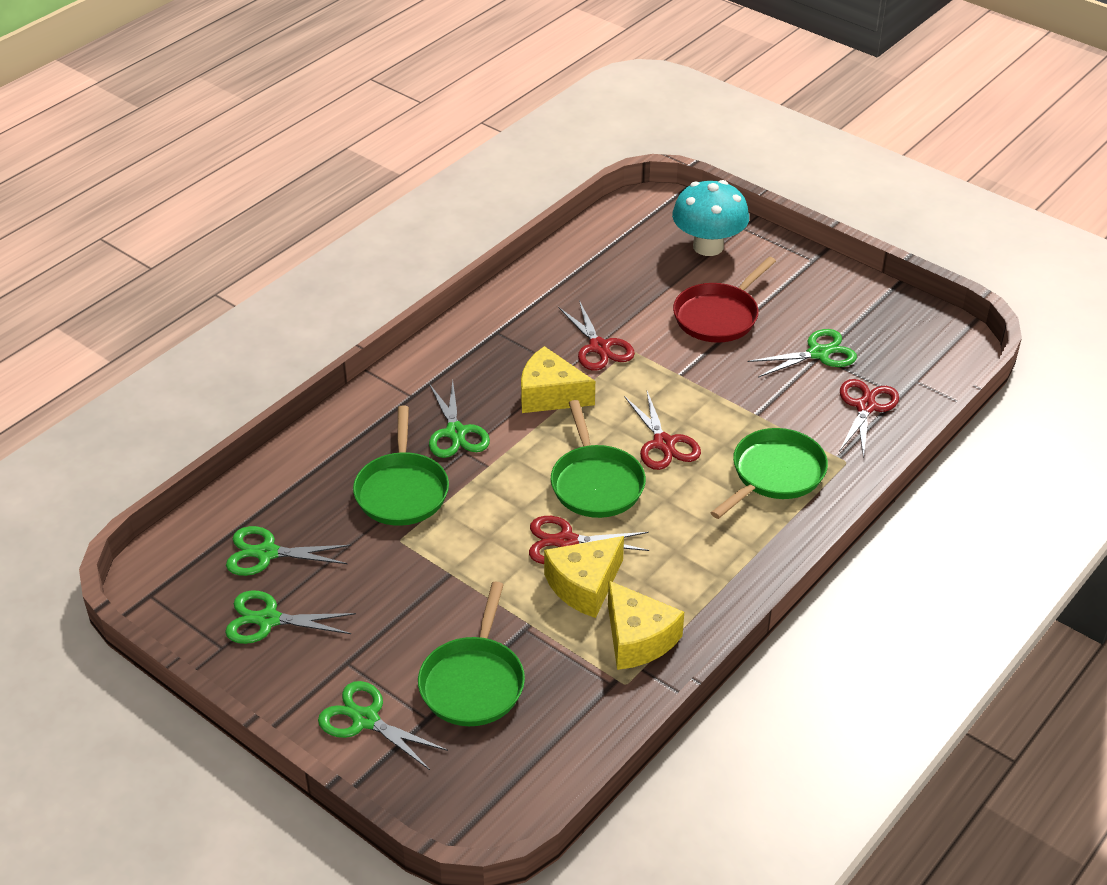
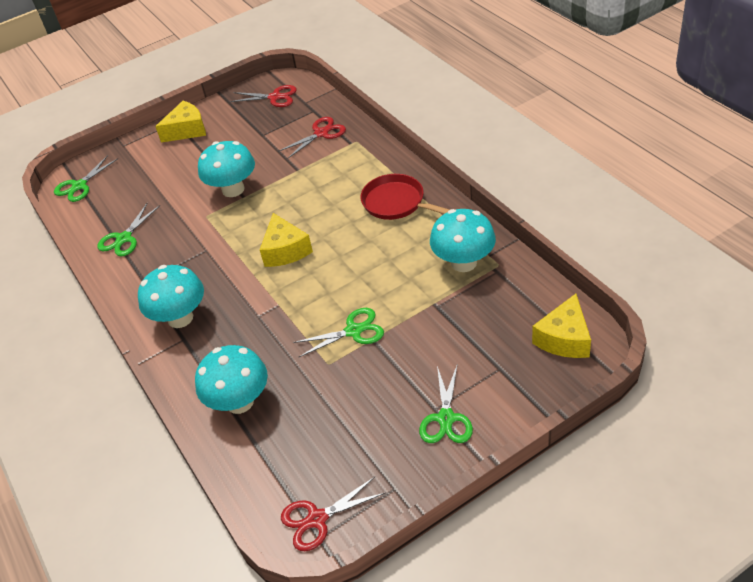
green pan: 4 -> 0
green scissors: 5 -> 4
red scissors: 4 -> 3
turquoise mushroom: 1 -> 4

